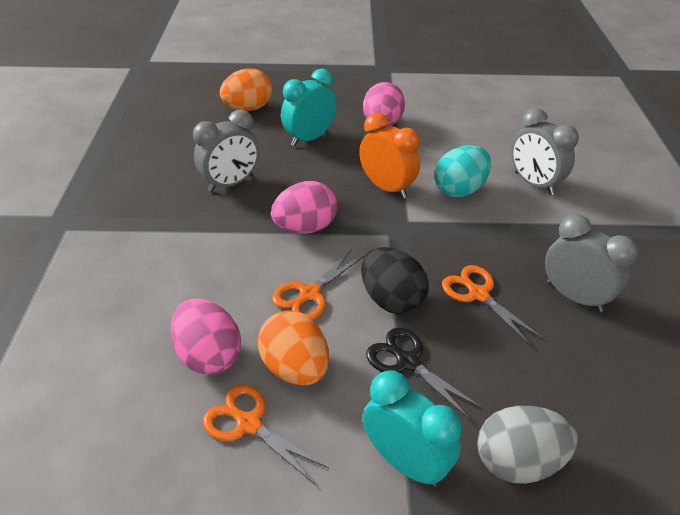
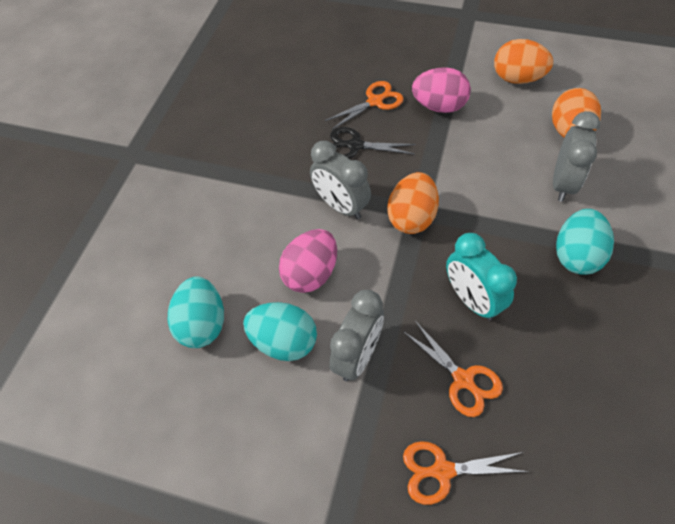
black egg: 1 -> 0
grey egg: 1 -> 0
orange clock: 1 -> 0
orange egg: 2 -> 3
pink egg: 3 -> 2
turquoise clock: 2 -> 1
turquoise egg: 1 -> 3

